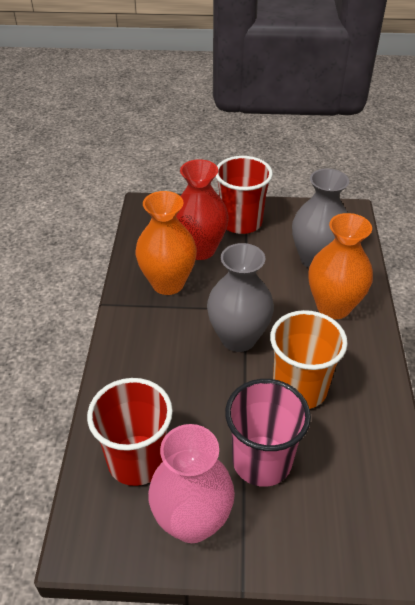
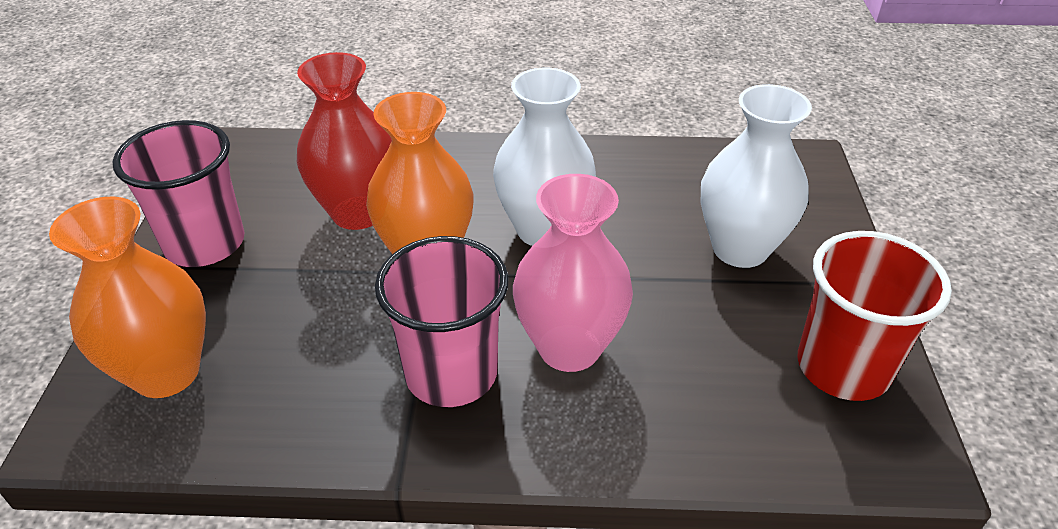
grey vase: 2 -> 0
orange cup: 1 -> 0
pink cup: 1 -> 2
red cup: 2 -> 1
white vase: 0 -> 2

